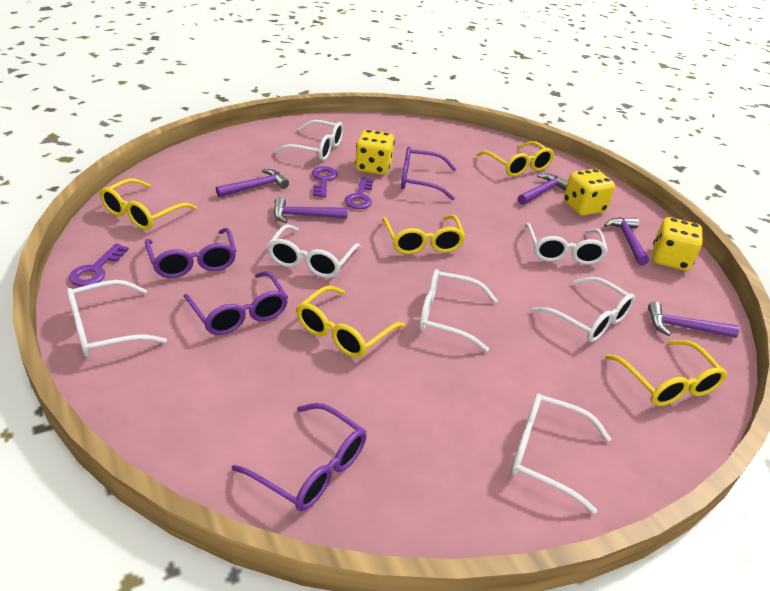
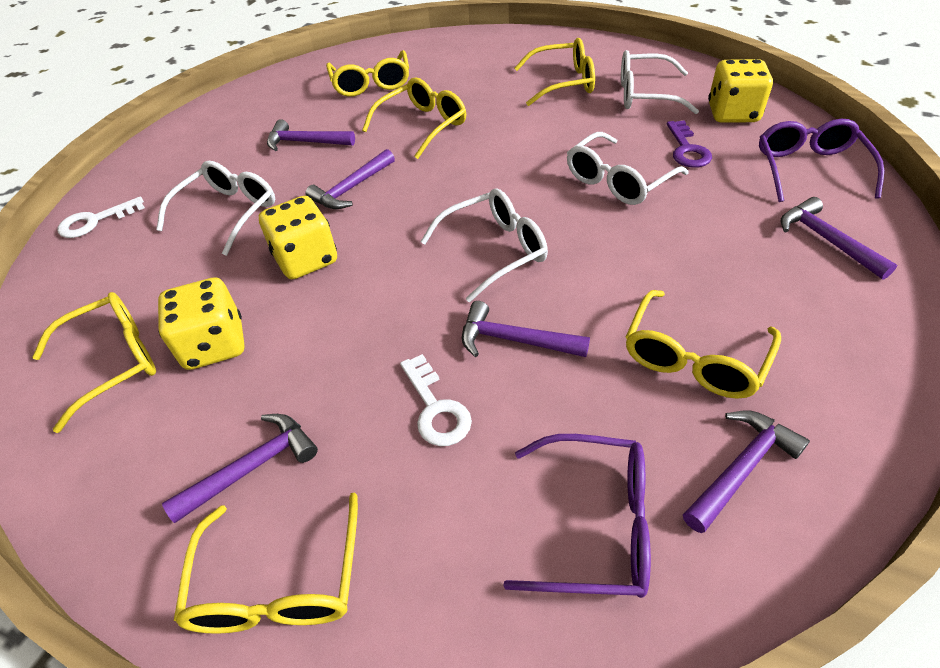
purple glasses: 4 -> 2
purple hammer: 5 -> 6
purple key: 3 -> 1
white glasses: 7 -> 4
white key: 0 -> 2
yellow glasses: 5 -> 6

